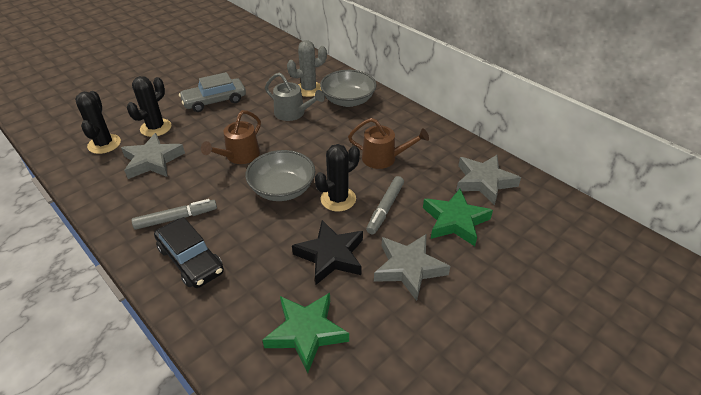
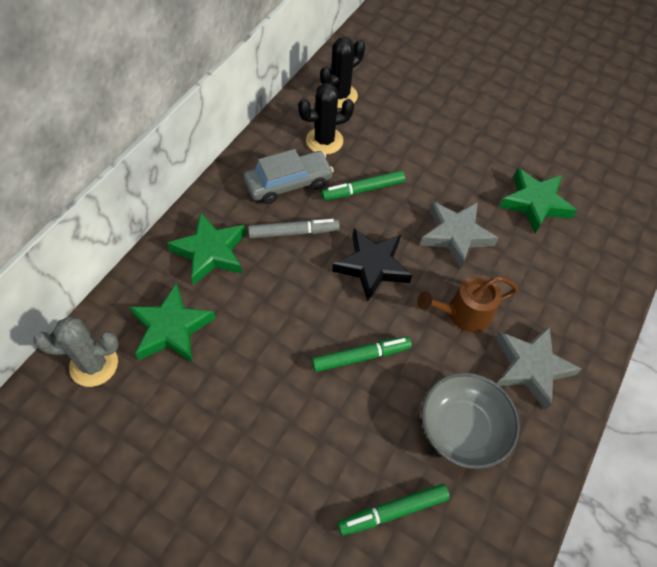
black cactus: 3 -> 2
black car: 1 -> 0
brown watering can: 2 -> 1
green marker: 0 -> 3
green star: 2 -> 3
grey bowl: 2 -> 1
grey marker: 2 -> 1
grey star: 3 -> 2
grey watering can: 1 -> 0

